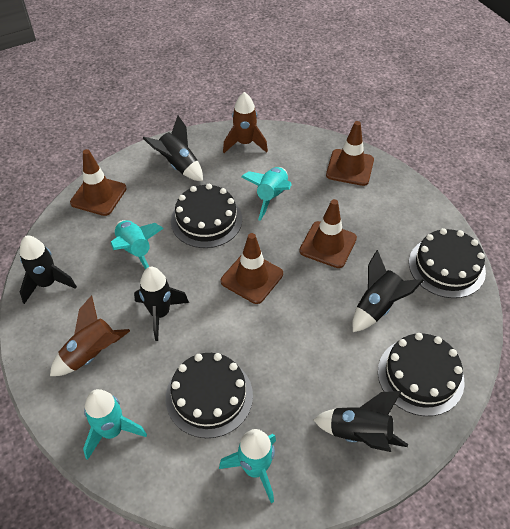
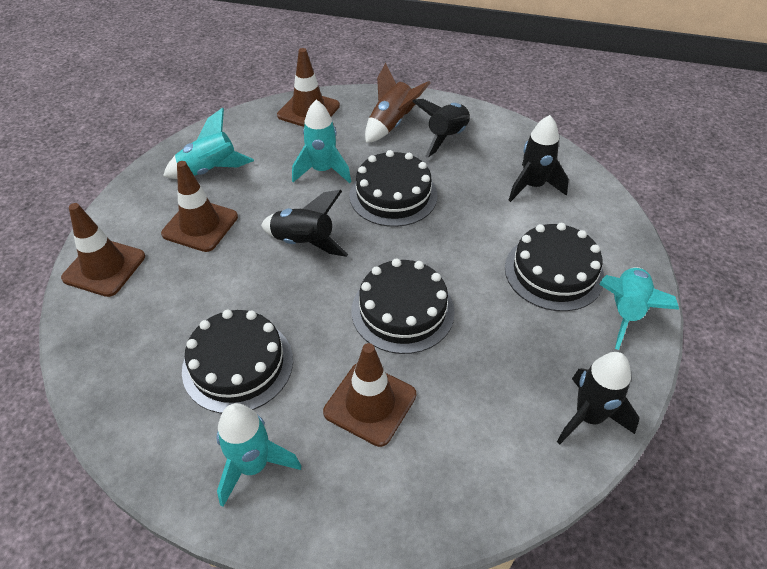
black rocket: 5 -> 4
brown rocket: 2 -> 1

